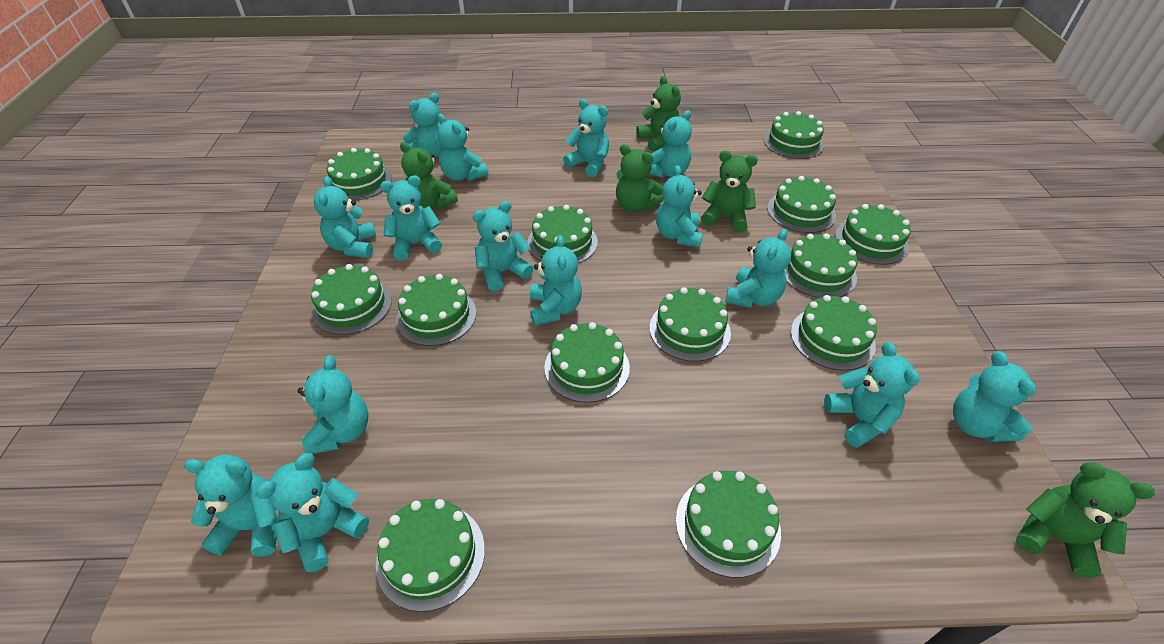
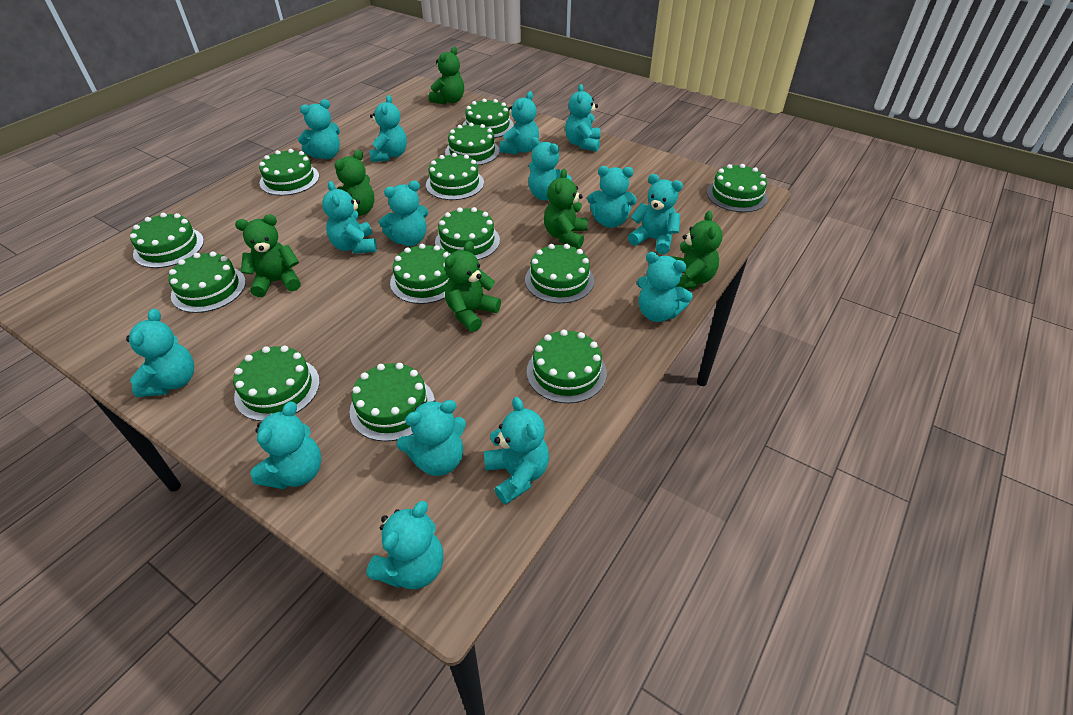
green teddy bear: 5 -> 6

